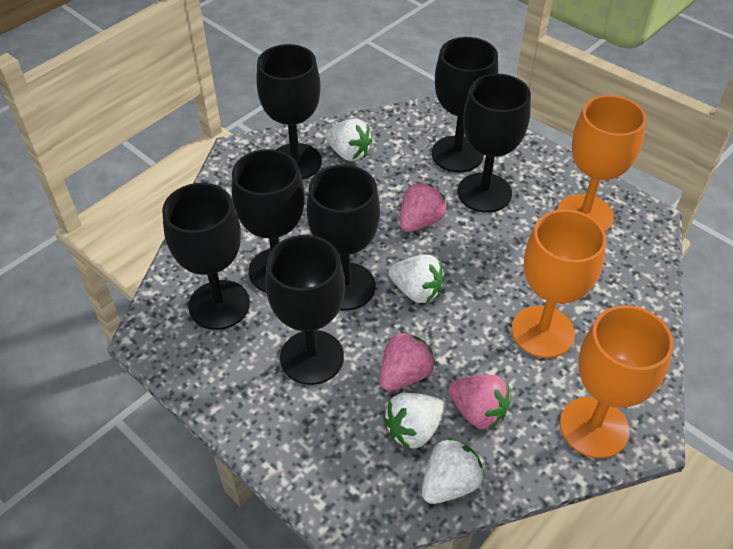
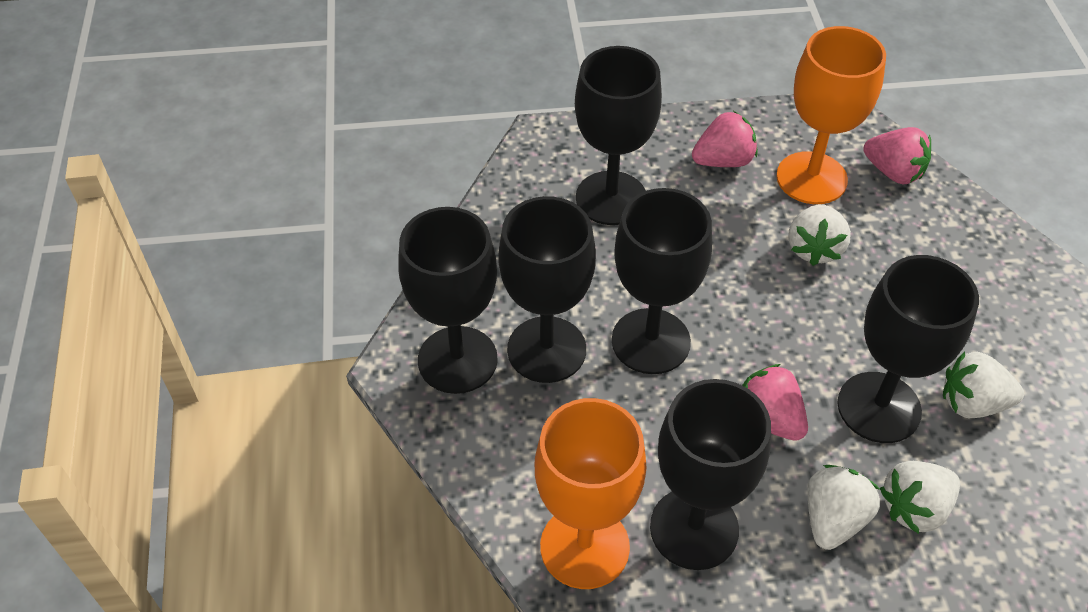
black goblet: 7 -> 6
orange goblet: 3 -> 2

